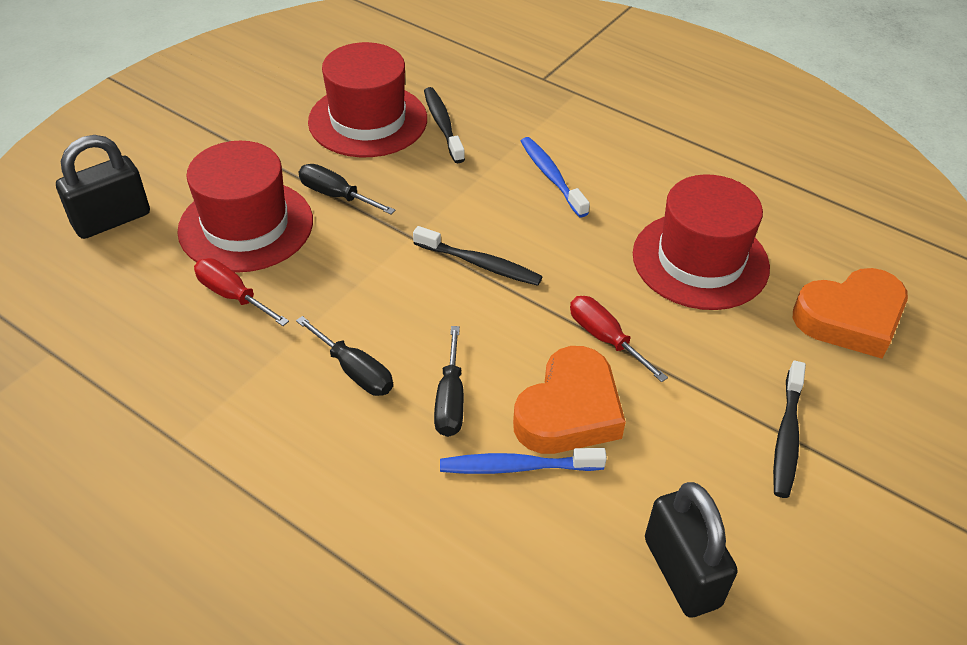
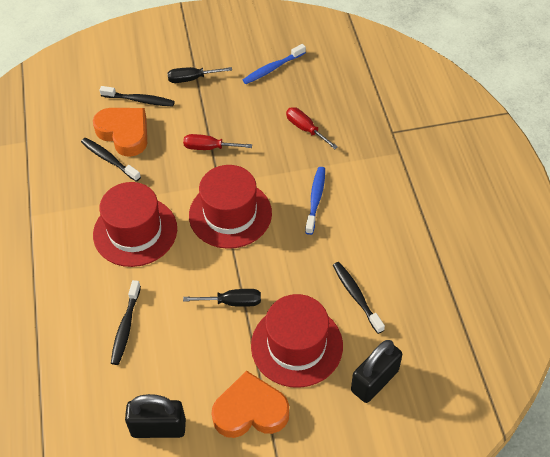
black screwdriver: 3 -> 2
black toothbrush: 3 -> 4

